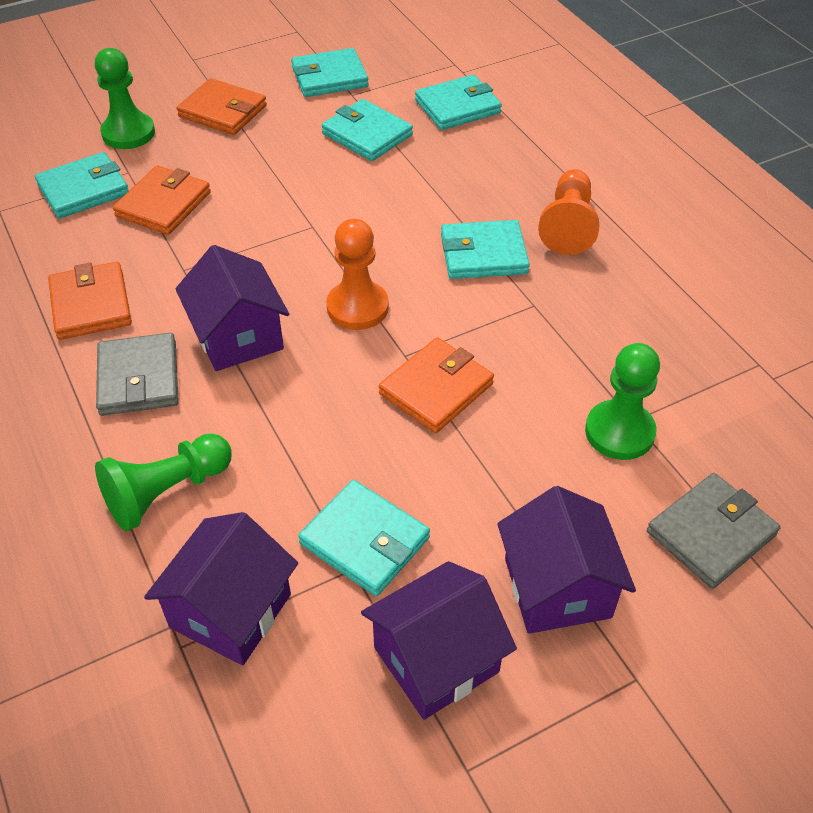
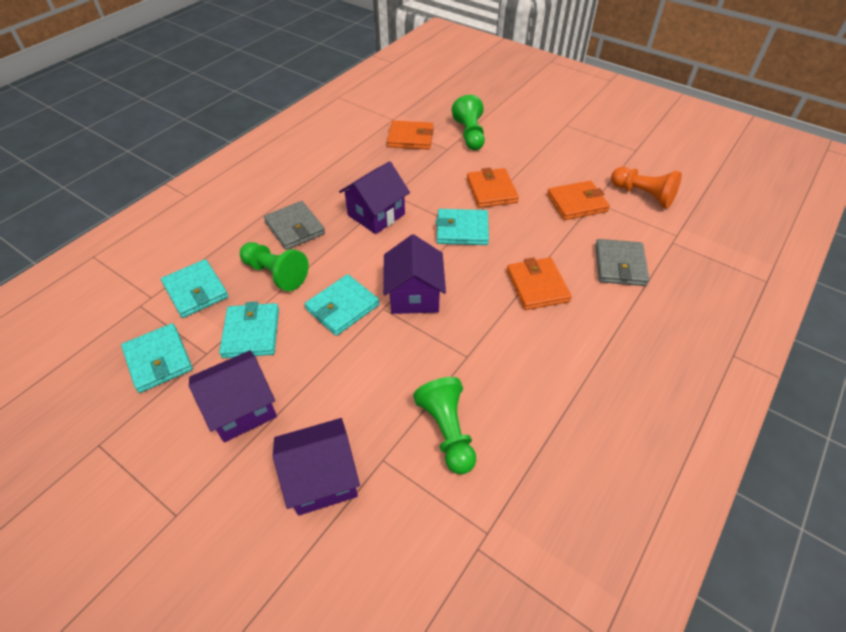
orange pawn: 2 -> 1
turquoise wallet: 6 -> 5

